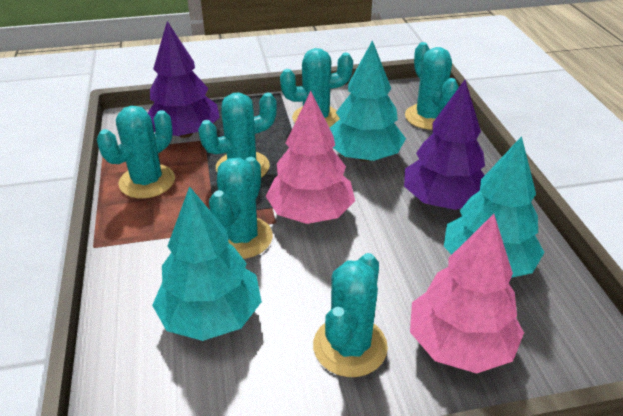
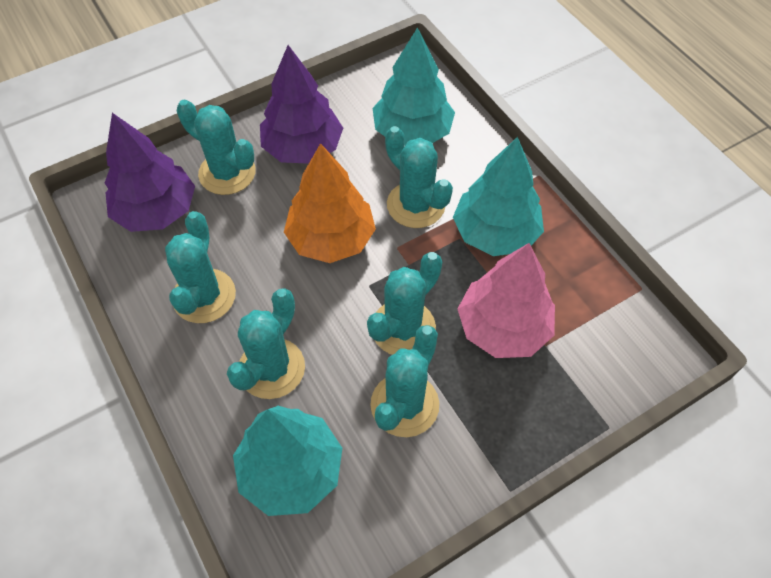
orange tree: 0 -> 1
pink tree: 2 -> 1

